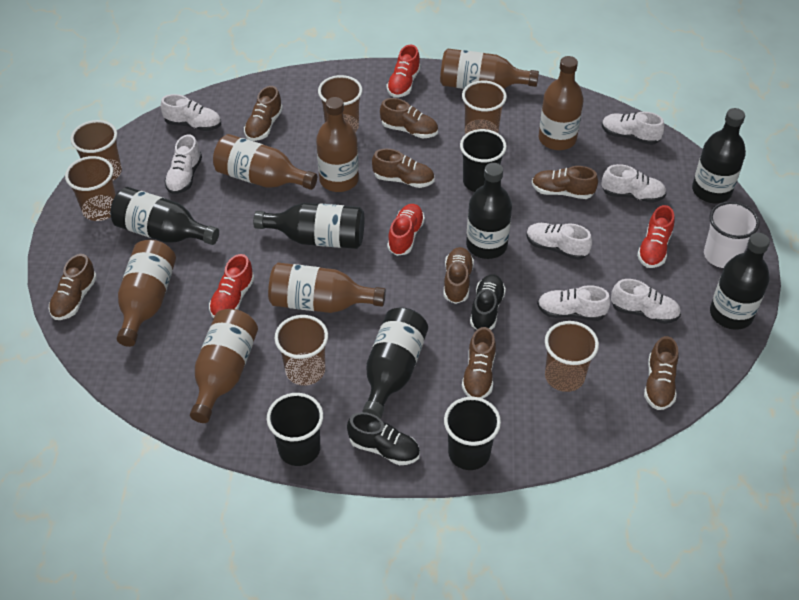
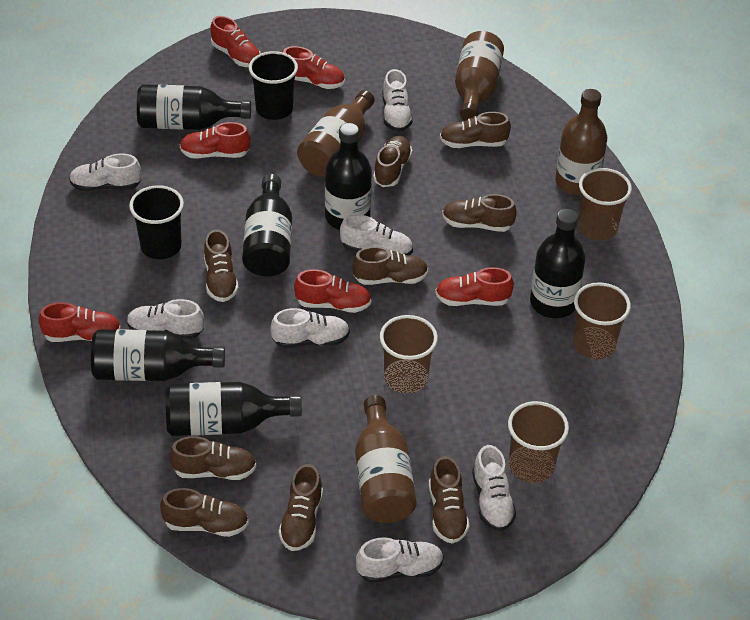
black cup: 3 -> 2
black shoe: 2 -> 0
brown bottle: 7 -> 4
brown cup: 6 -> 4
brown shoe: 8 -> 9
red shoe: 4 -> 6
white cup: 1 -> 0

